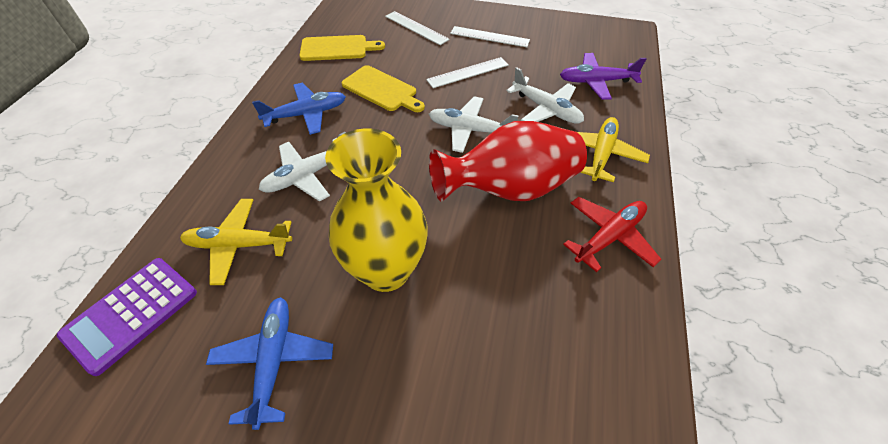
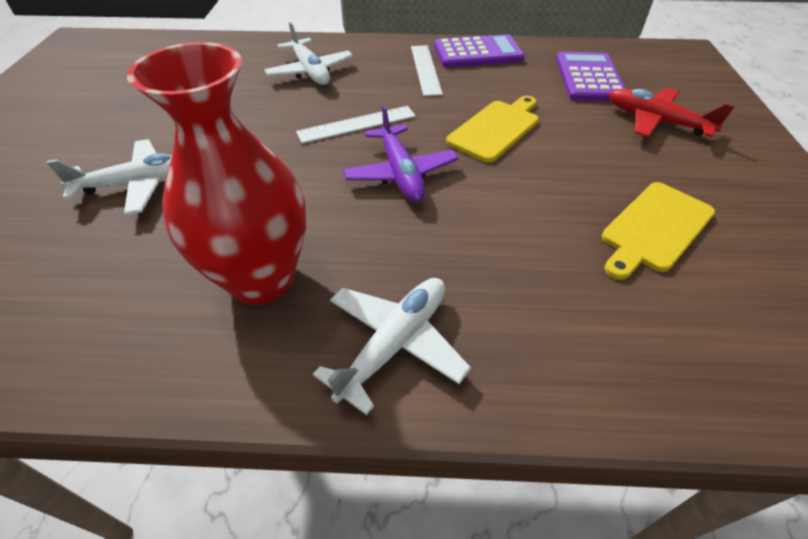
blue plane: 2 -> 0
purple calculator: 1 -> 2
white ruler: 3 -> 2
yellow plane: 2 -> 0
yellow vase: 1 -> 0

